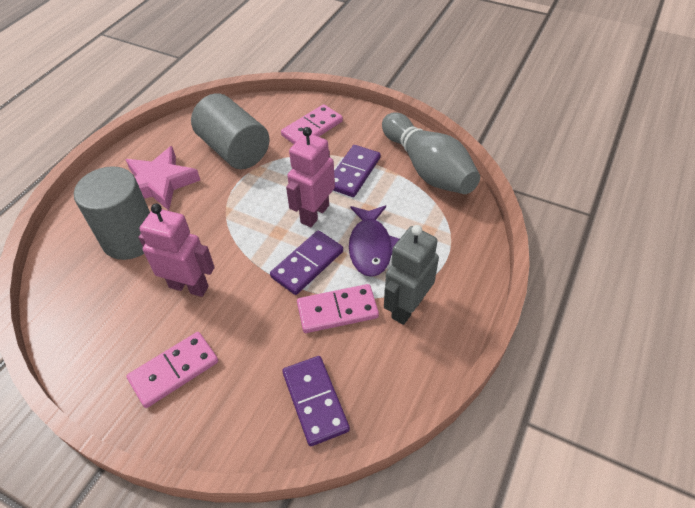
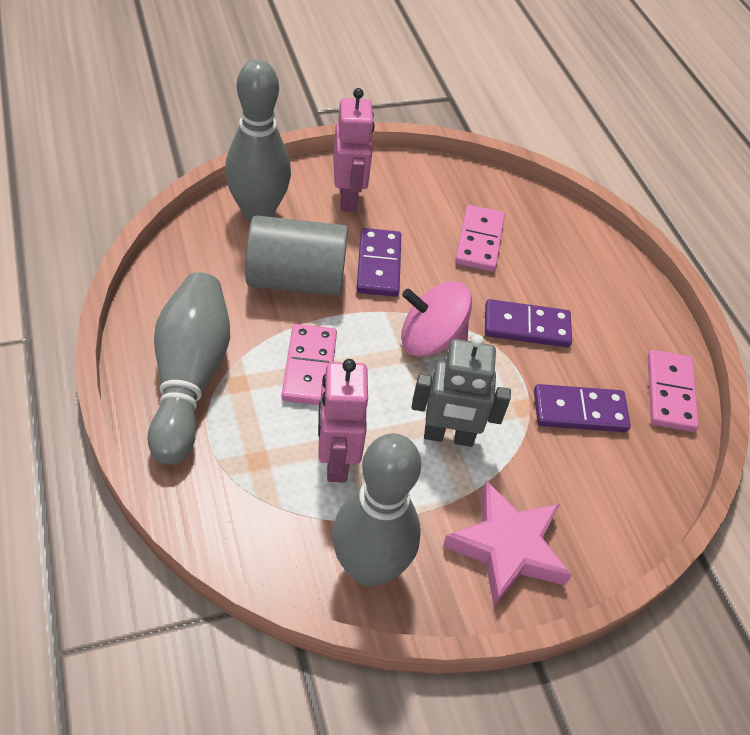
grey bowling pin: 1 -> 3
grey cylinder: 2 -> 1
pink spinning top: 0 -> 1
purple fish: 1 -> 0

